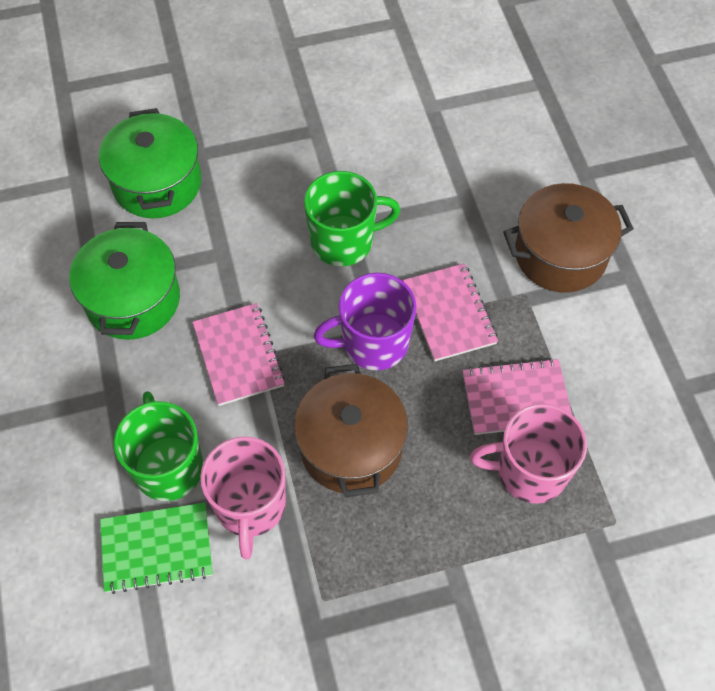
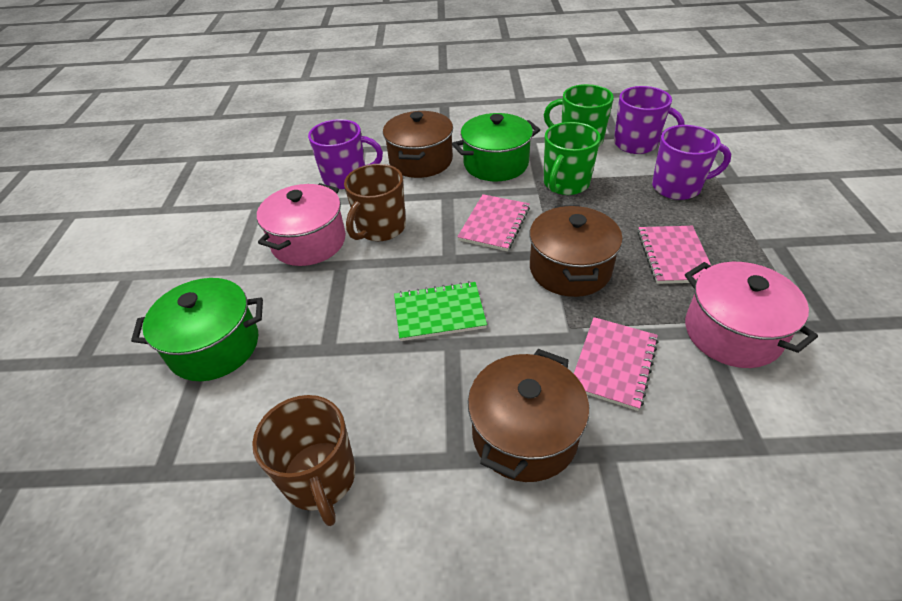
brown mug: 0 -> 2
brown pot: 2 -> 3
pink mug: 2 -> 0
pink pot: 0 -> 2
purple mug: 1 -> 3

